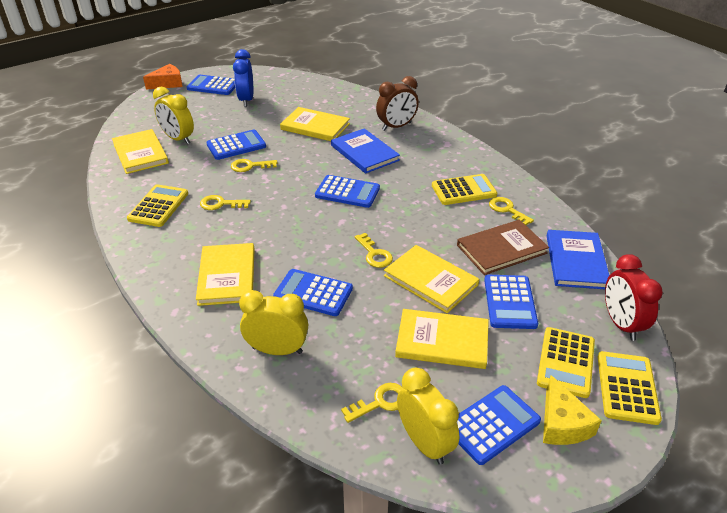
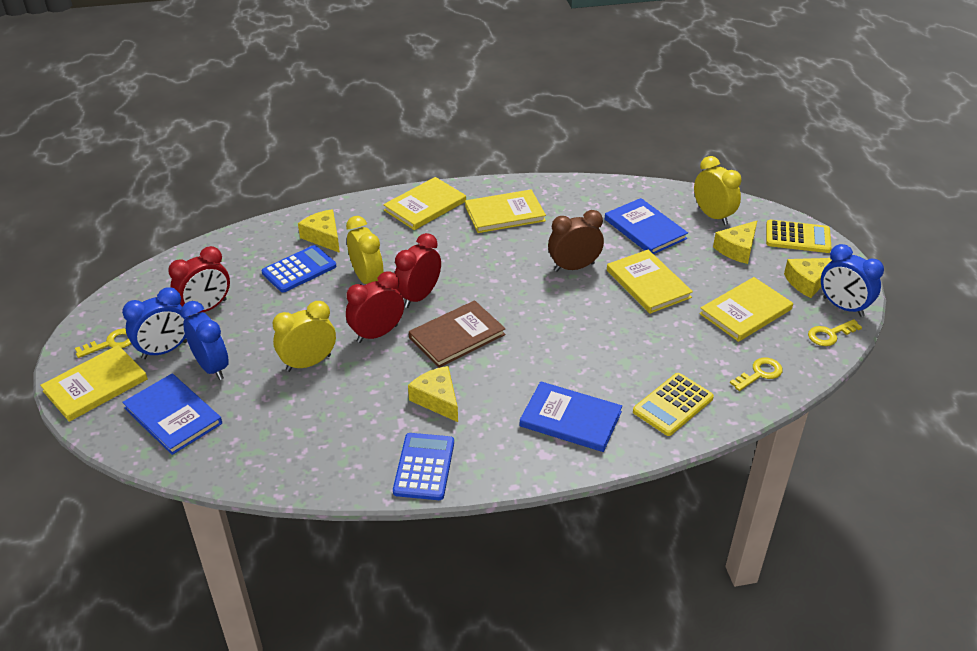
blue book: 2 -> 3
blue calculator: 6 -> 2
blue clock: 1 -> 3
orange cheese: 1 -> 0
red clock: 1 -> 3
yellow calculator: 4 -> 2
yellow cheese: 1 -> 4
yellow key: 5 -> 3

